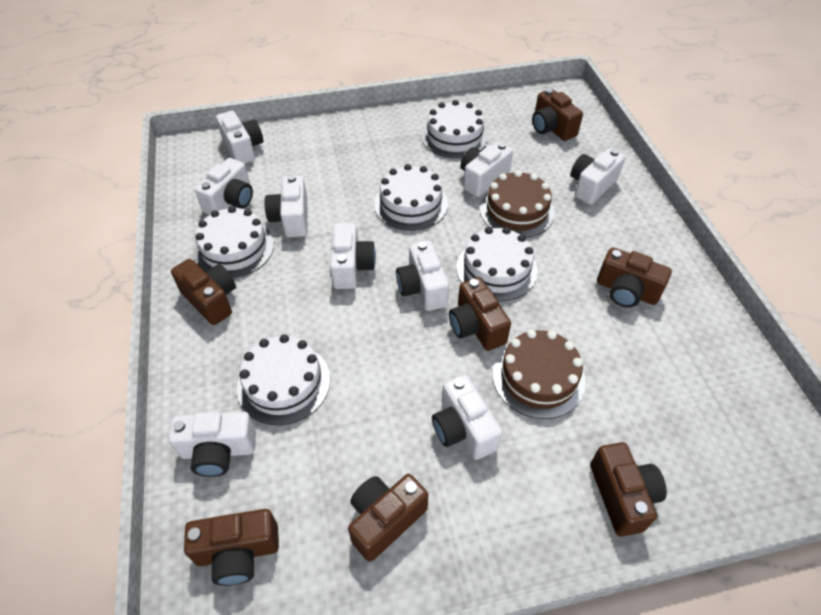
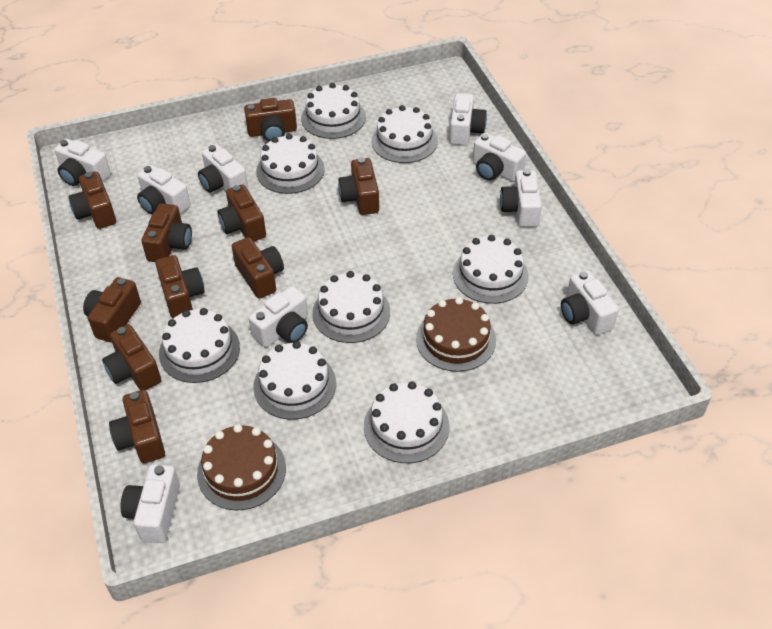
brown camera: 7 -> 10
white cake: 5 -> 8

